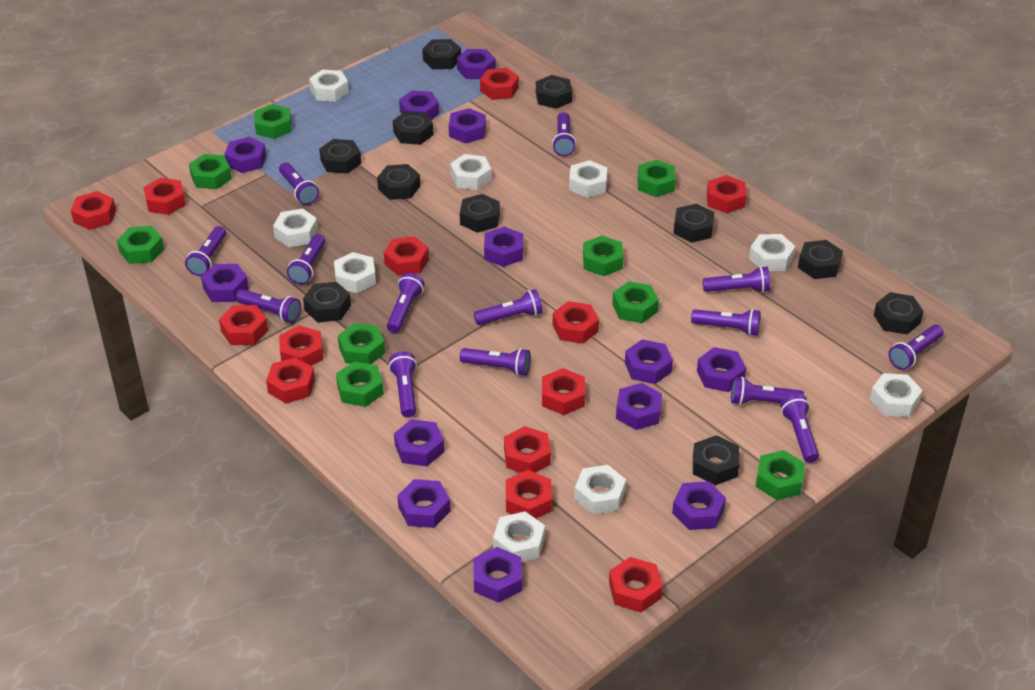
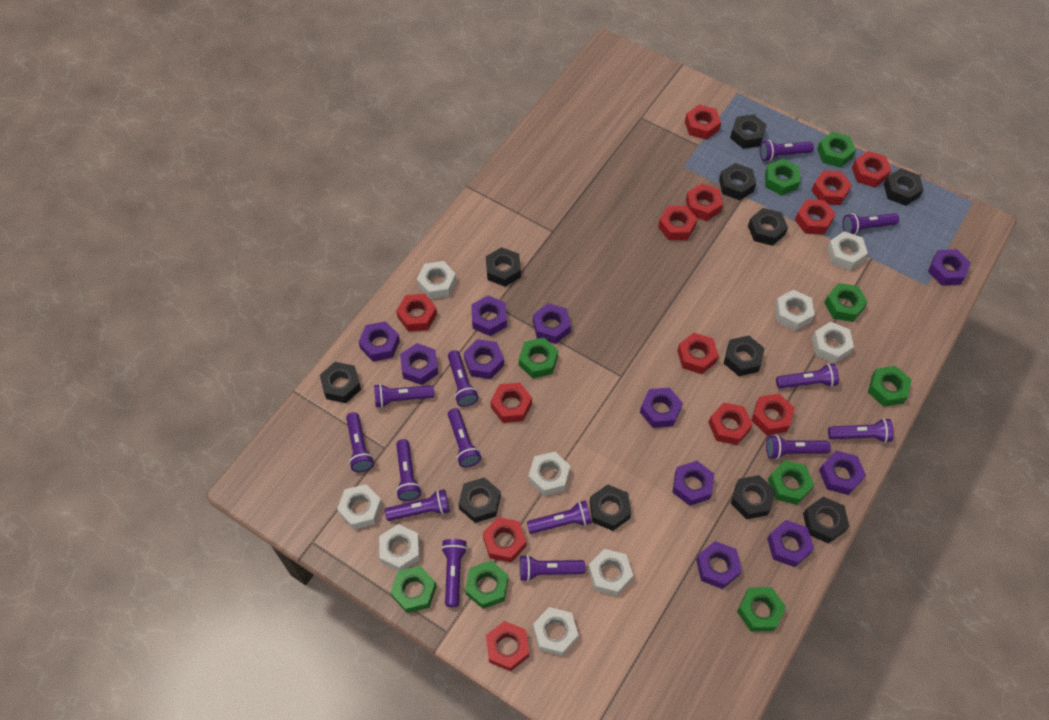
purple nut: 13 -> 11

